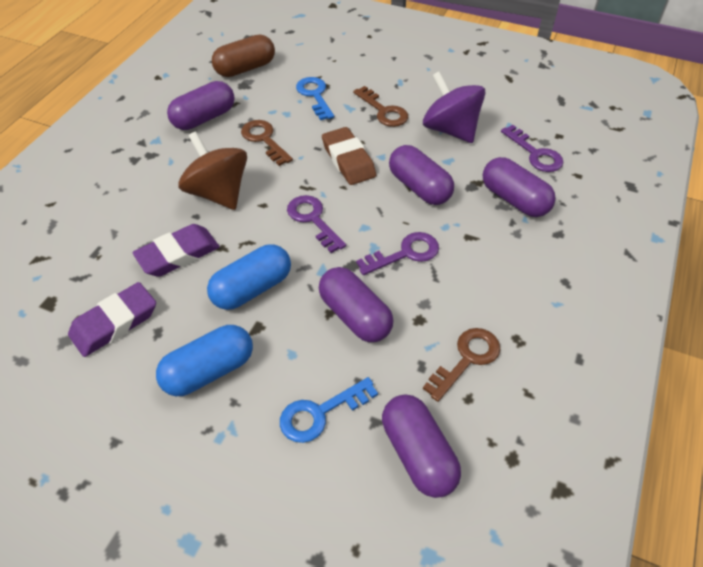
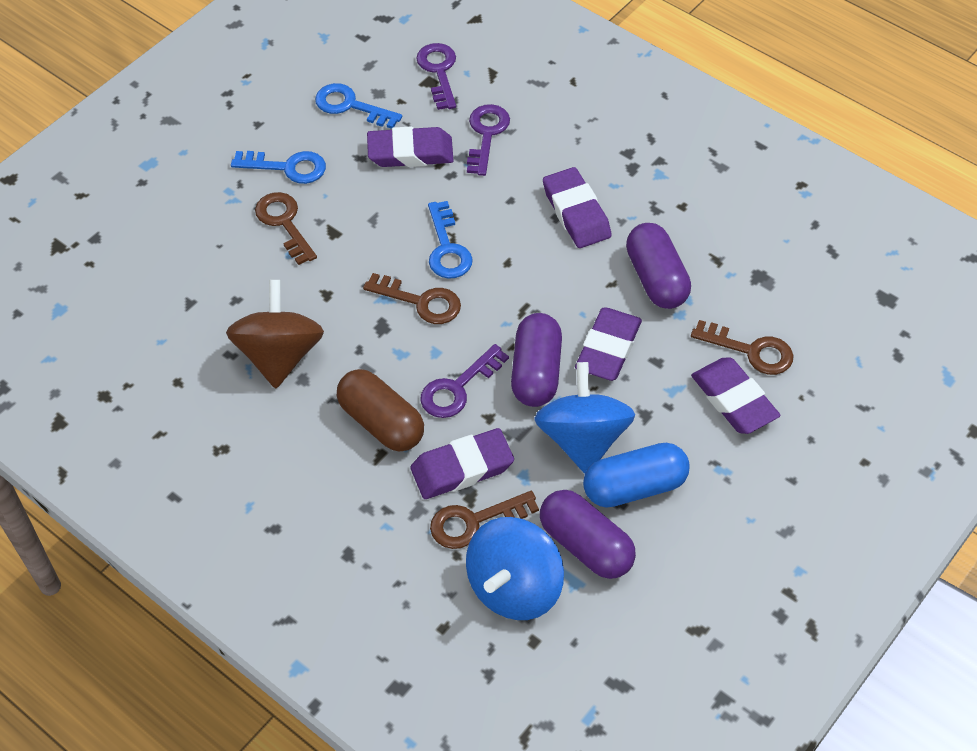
blue capsule: 2 -> 1
blue key: 2 -> 3
blue spinning top: 0 -> 2
brown eraser: 1 -> 0
brown key: 3 -> 4
purple capsule: 5 -> 3
purple eraser: 2 -> 5
purple spinning top: 1 -> 0

